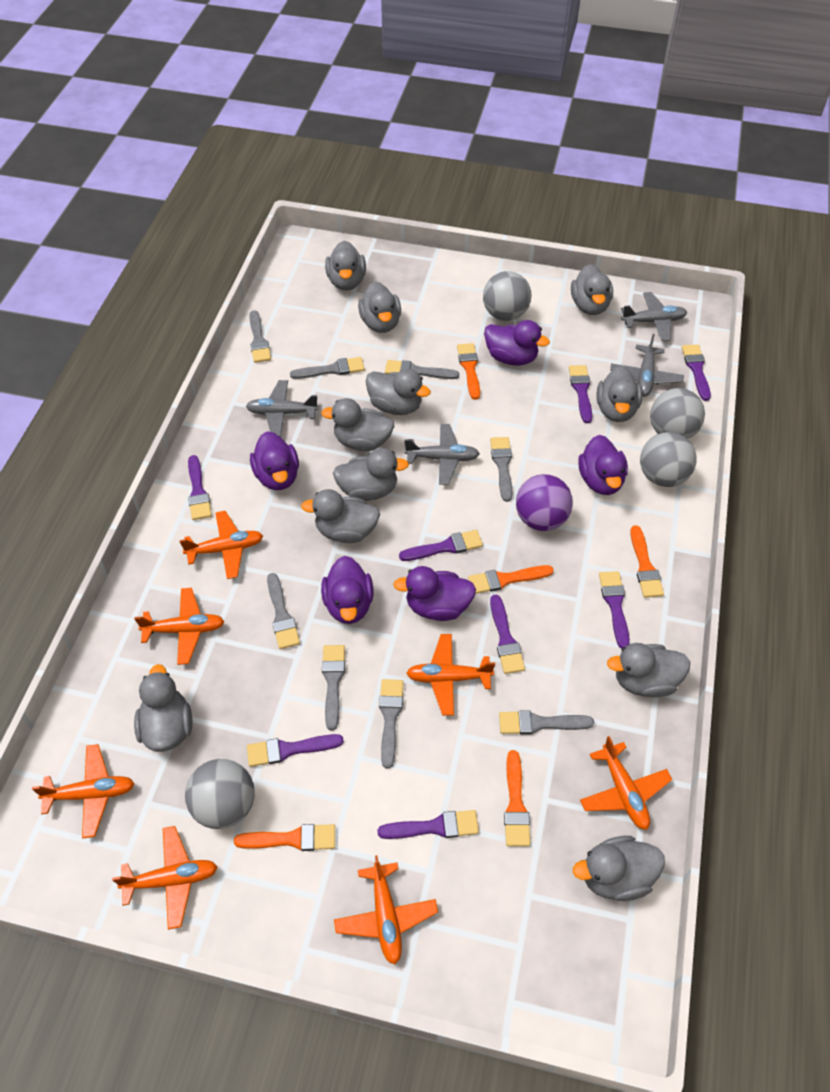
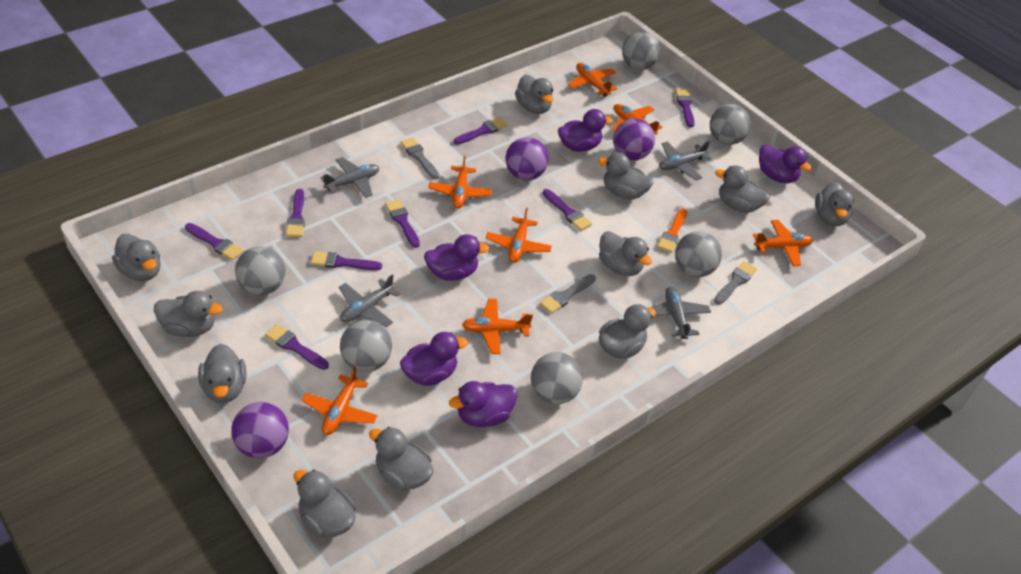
grey ball: 4 -> 6
grey brush: 8 -> 3
orange brush: 5 -> 1
purple ball: 1 -> 3

